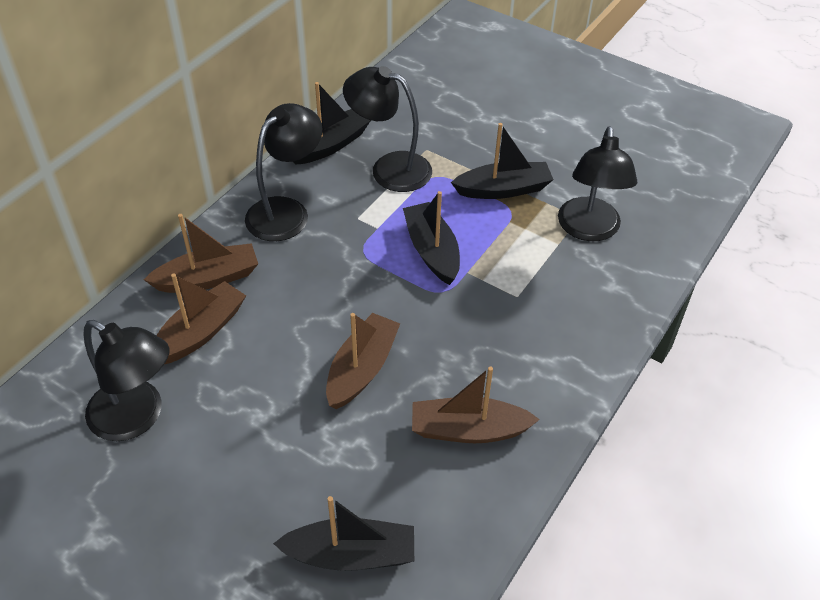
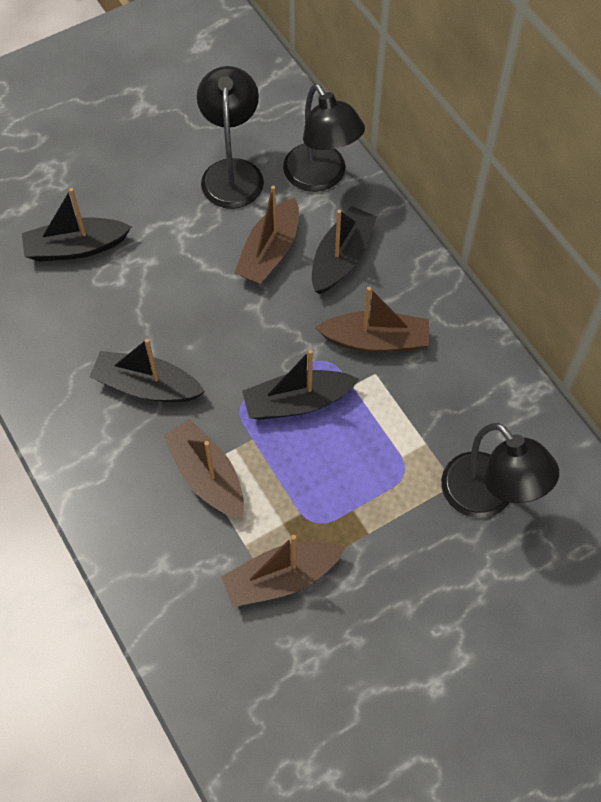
black lamp: 4 -> 3

